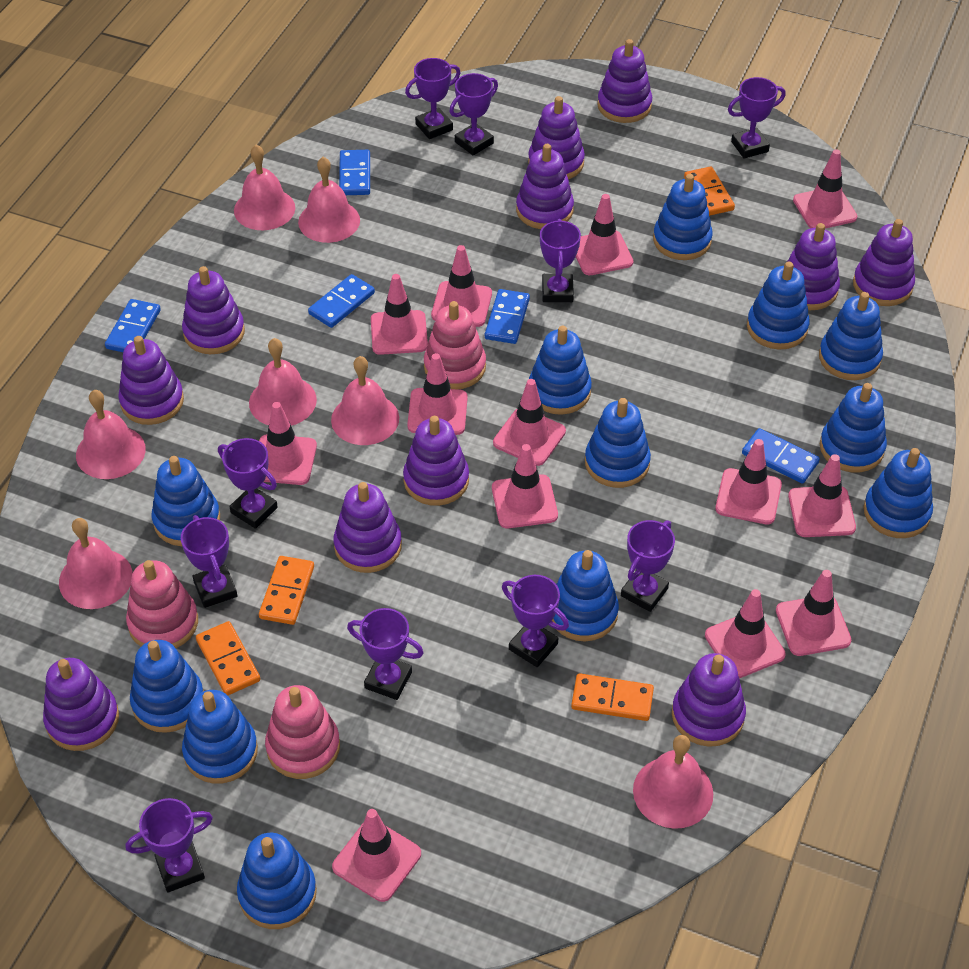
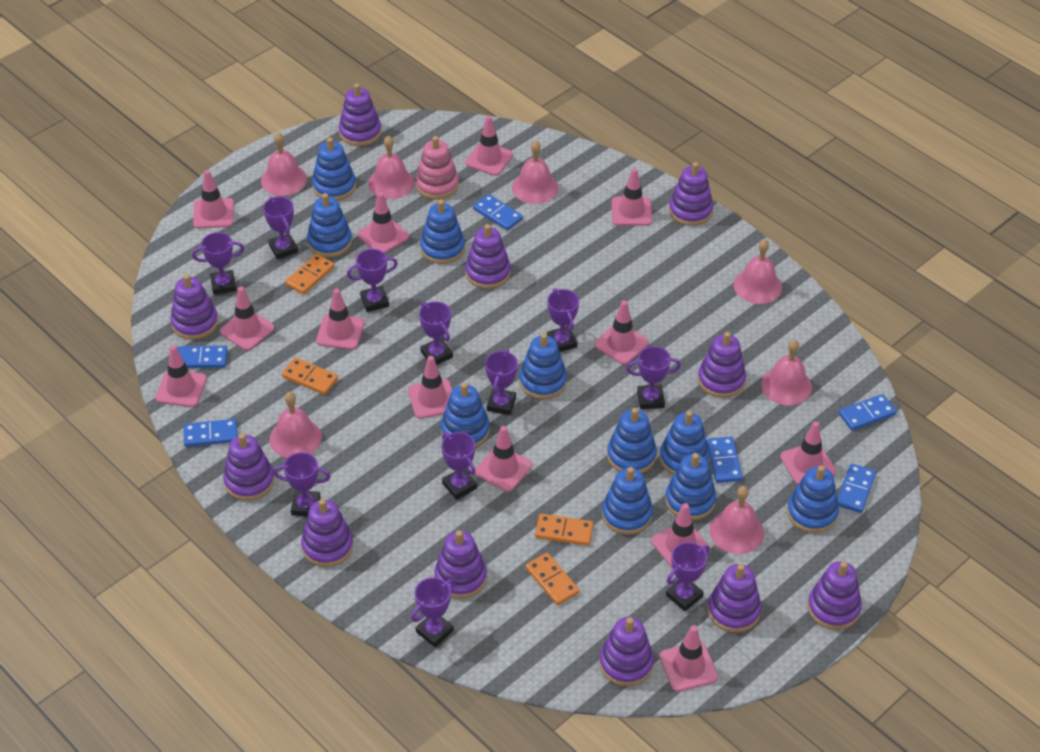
blue domino: 5 -> 6
blue stacking toy: 12 -> 10
pink stacking toy: 3 -> 1
purple trophy: 10 -> 11

